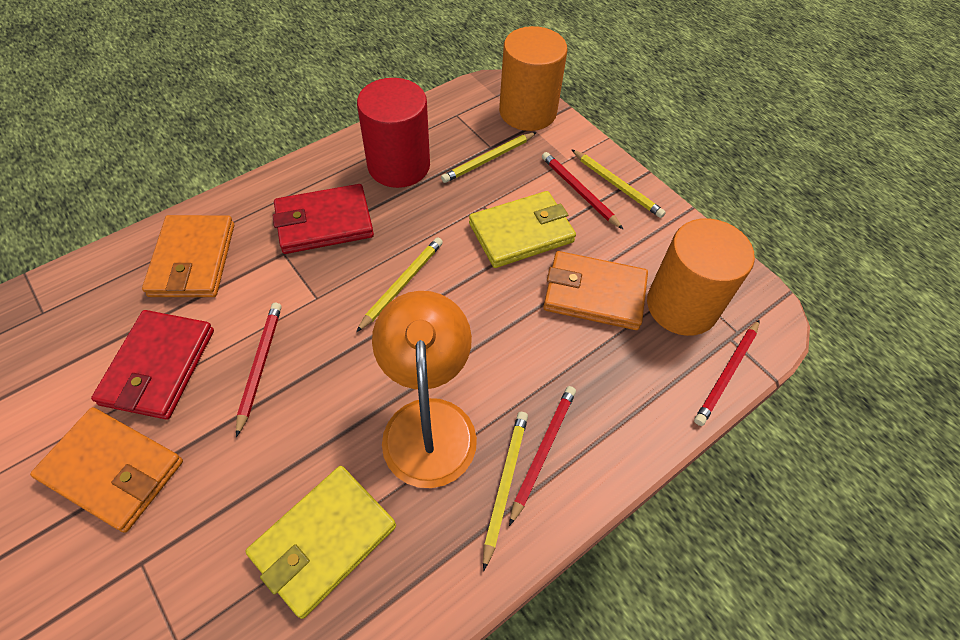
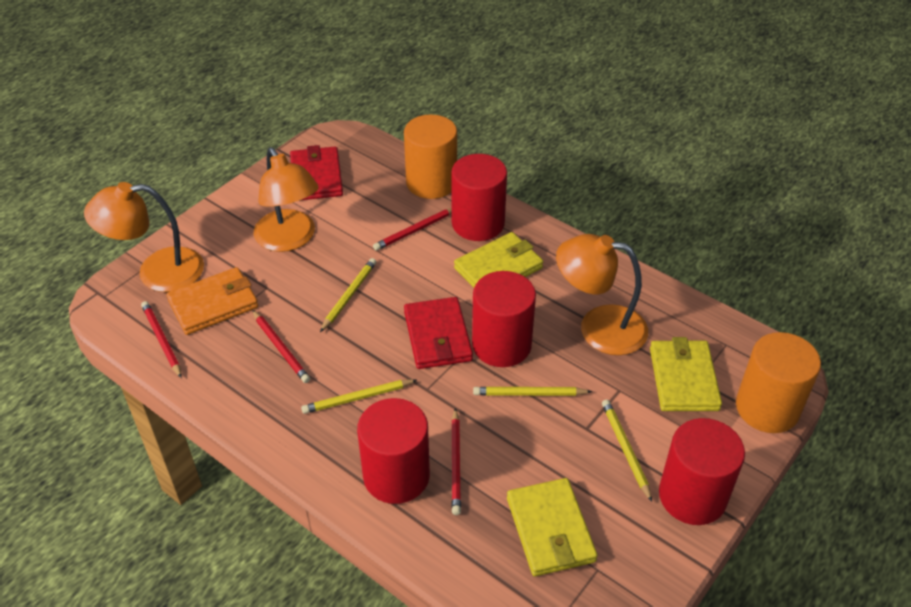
orange lamp: 1 -> 3
orange wallet: 3 -> 1
red cylinder: 1 -> 4
yellow wallet: 2 -> 3

